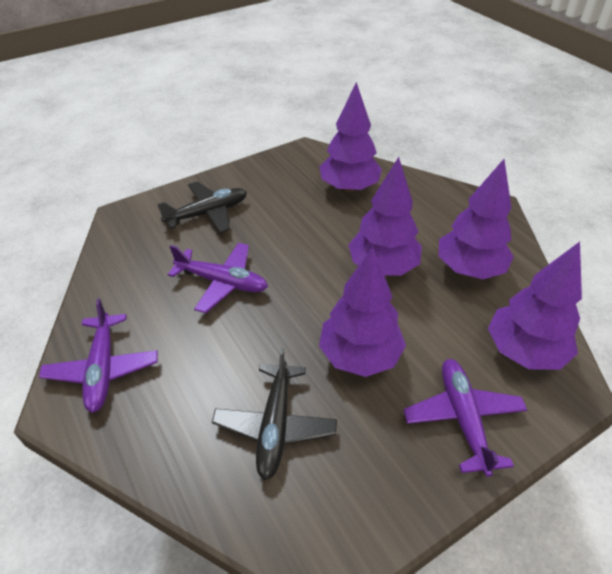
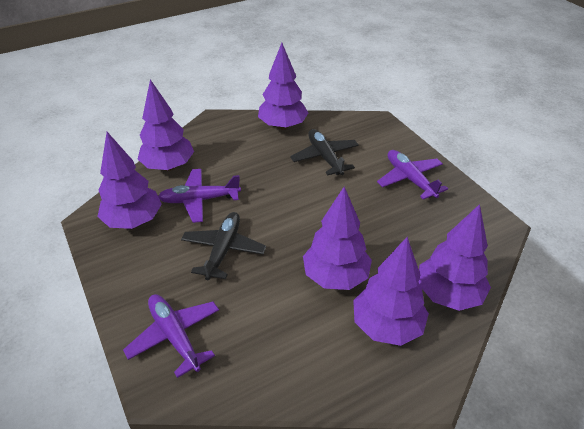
purple tree: 5 -> 6

